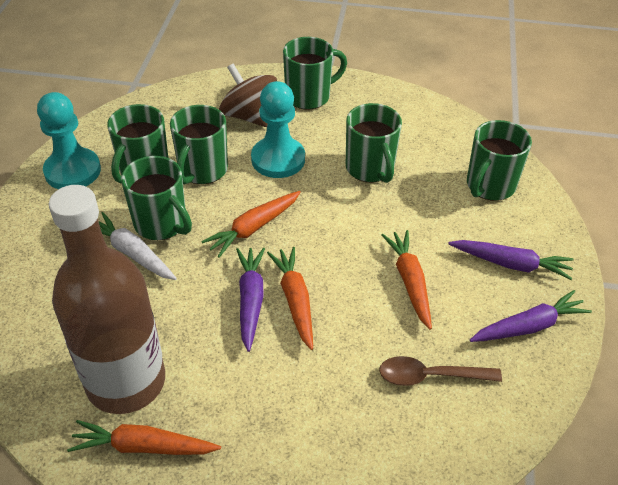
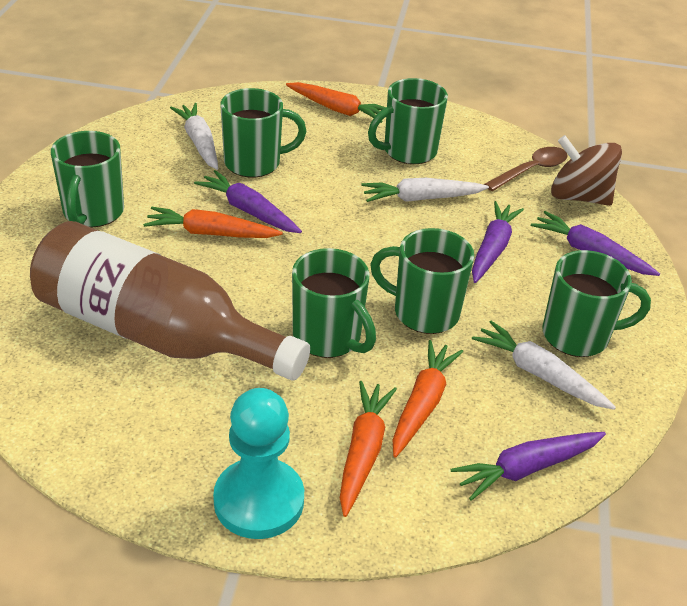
purple carrot: 3 -> 4
turquoise pawn: 2 -> 1
white carrot: 1 -> 3

